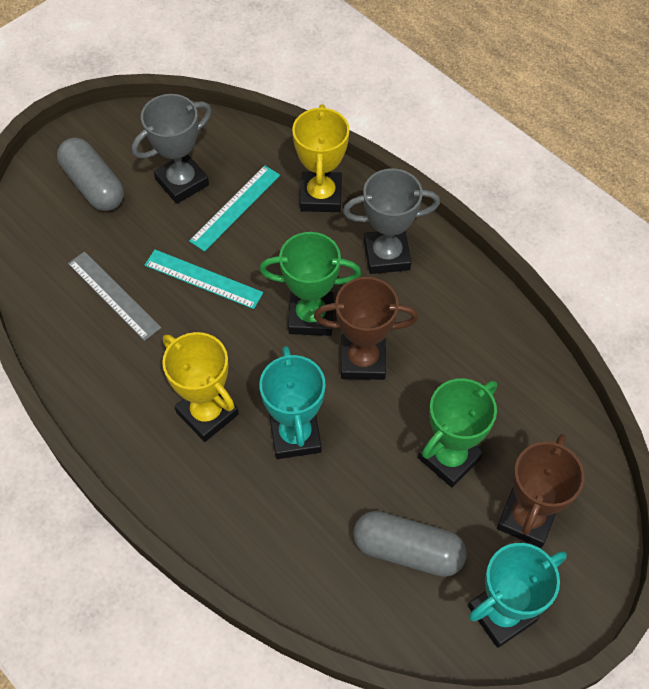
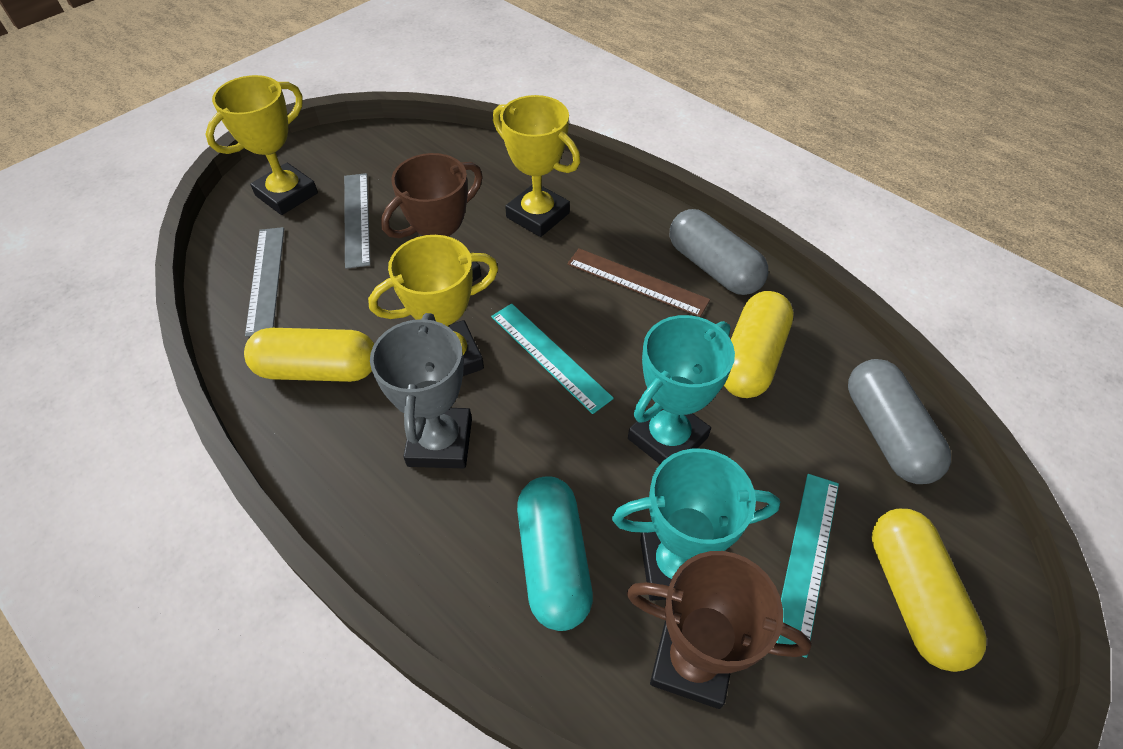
brown ruler: 0 -> 1
green trophy: 2 -> 0
grey ruler: 1 -> 2
grey trophy: 2 -> 1
turquoise capsule: 0 -> 1
yellow capsule: 0 -> 3
yellow trophy: 2 -> 3

